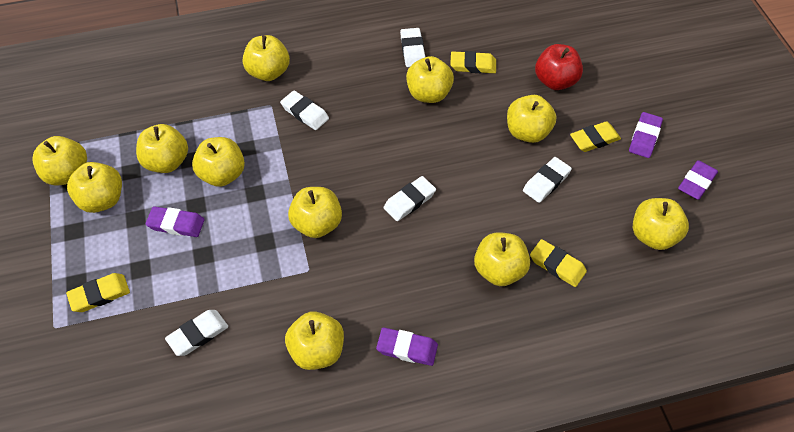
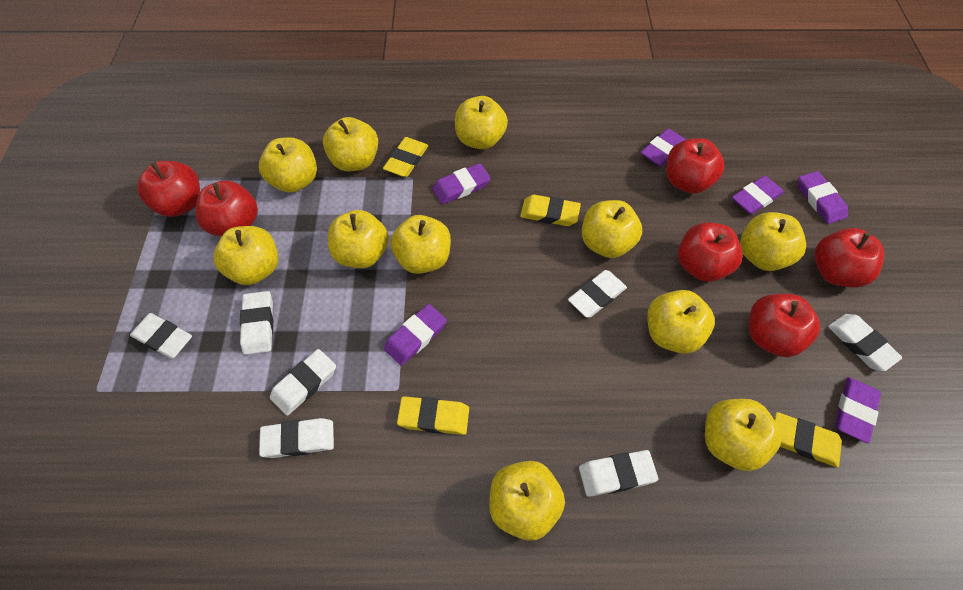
purple eraser: 4 -> 6
red apple: 1 -> 6
white eraser: 5 -> 7

